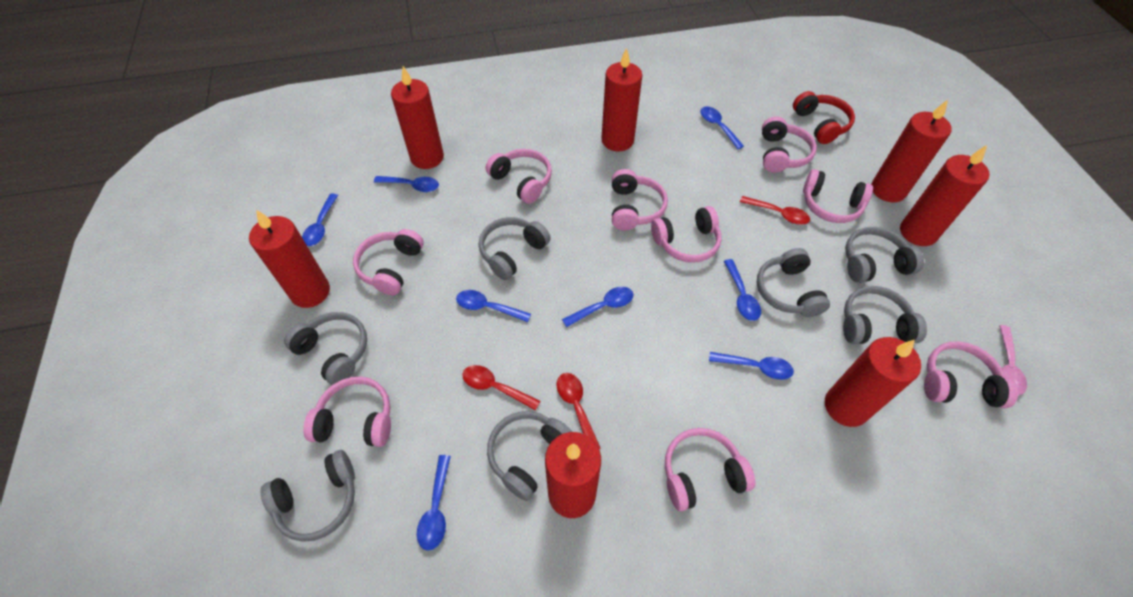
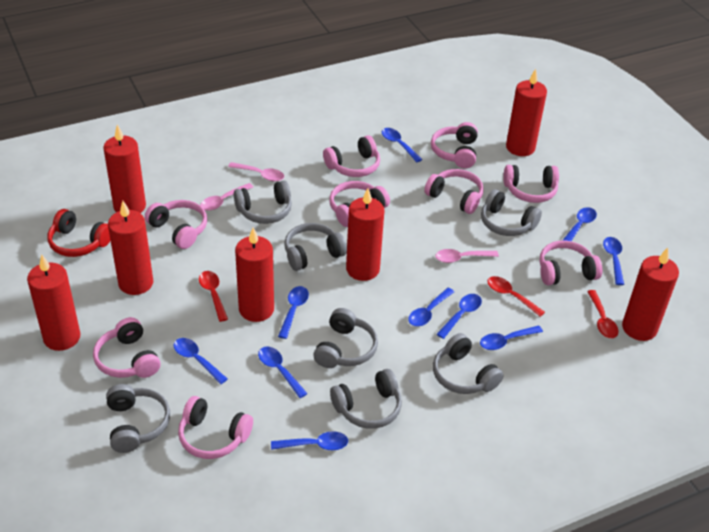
blue spoon: 8 -> 10
pink spoon: 1 -> 3

